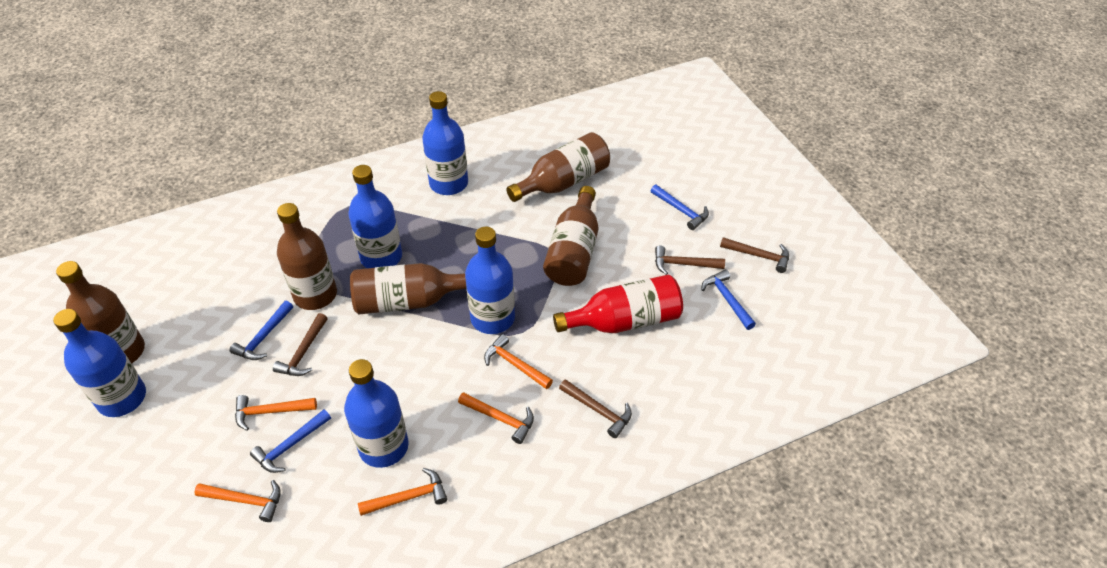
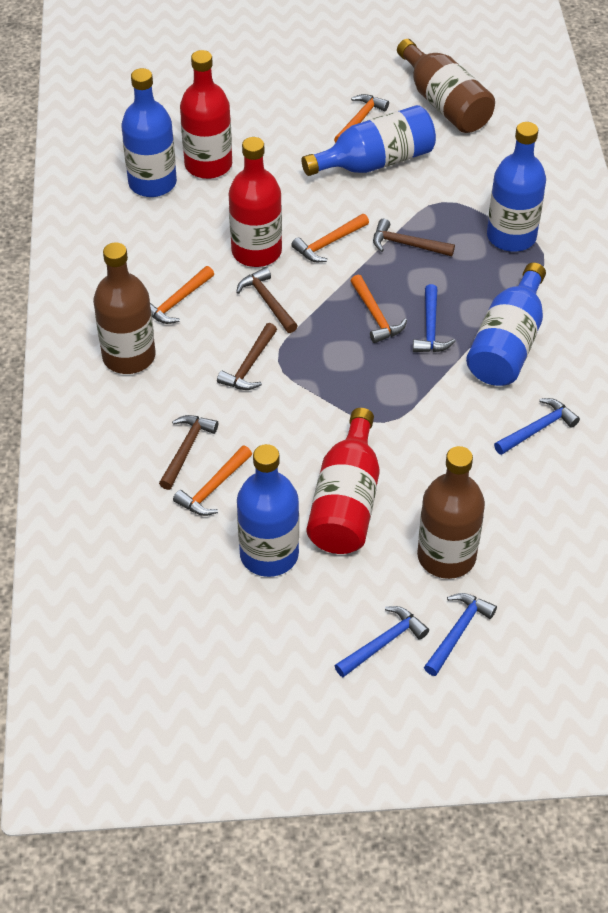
brown bottle: 5 -> 3
red bottle: 1 -> 3

